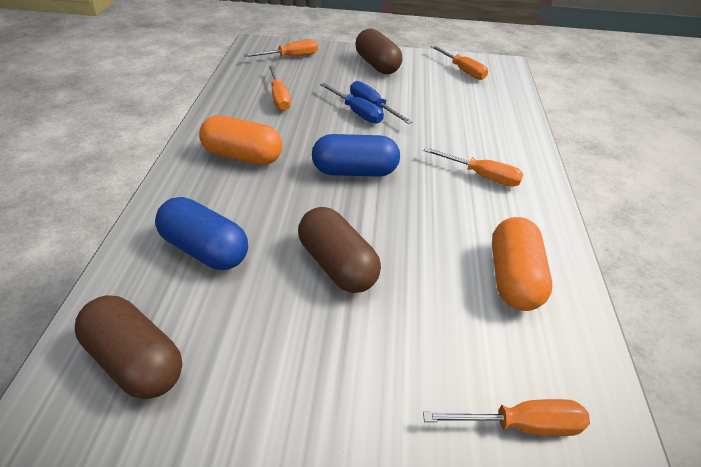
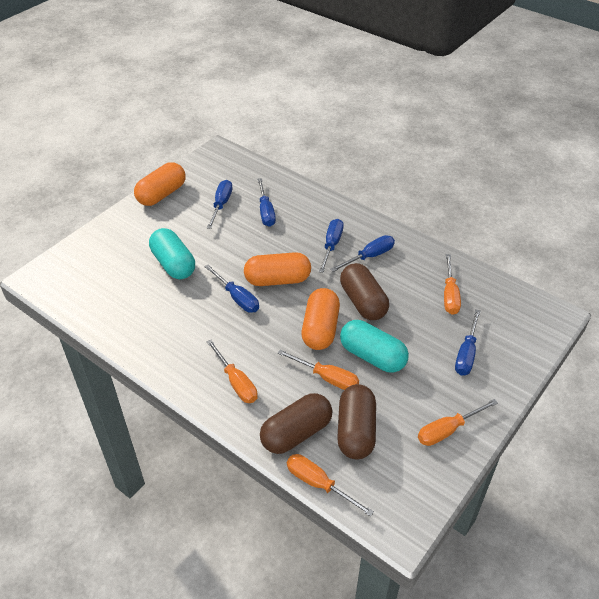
blue capsule: 2 -> 0
blue screwdriver: 2 -> 6
orange capsule: 2 -> 3
turquoise capsule: 0 -> 2

